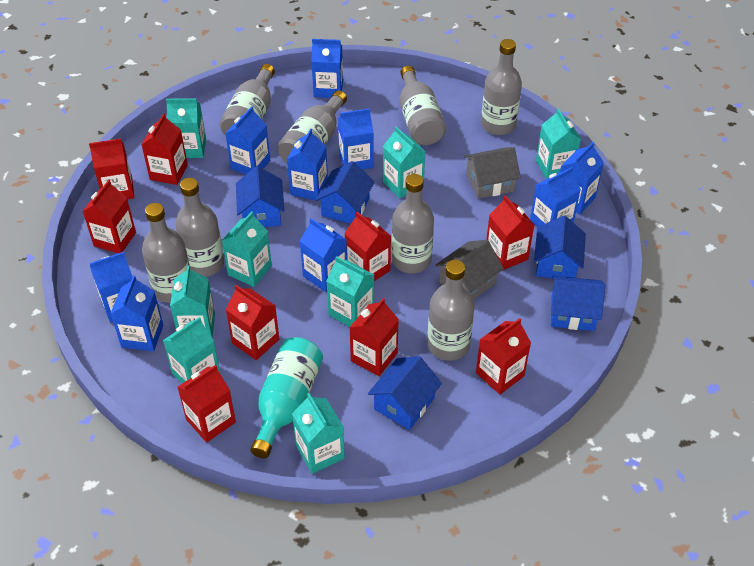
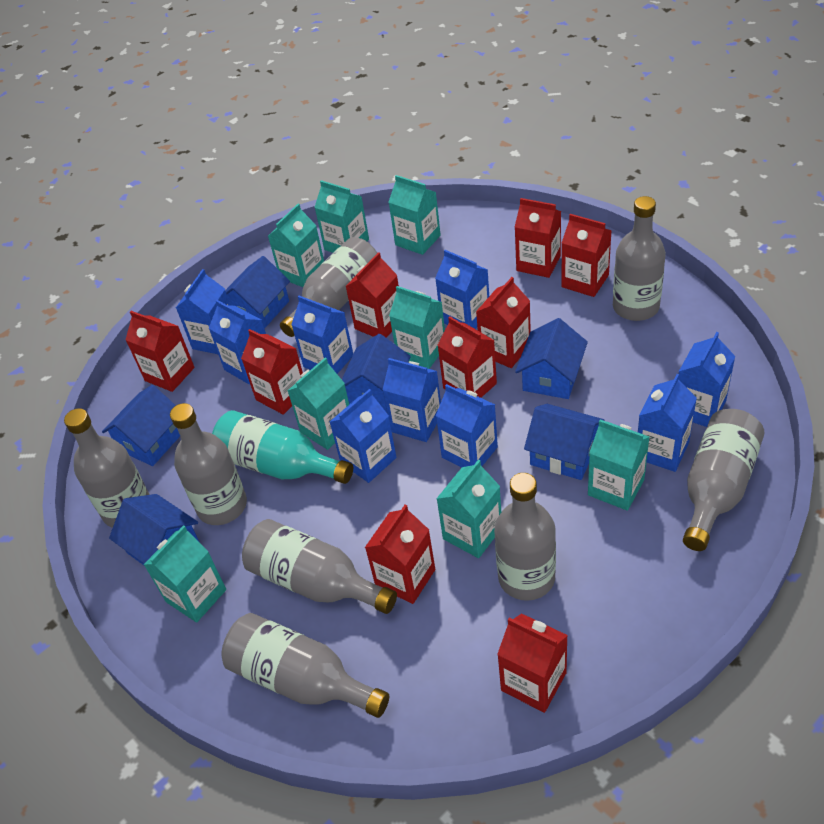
blue house: 5 -> 6
grey house: 2 -> 0

